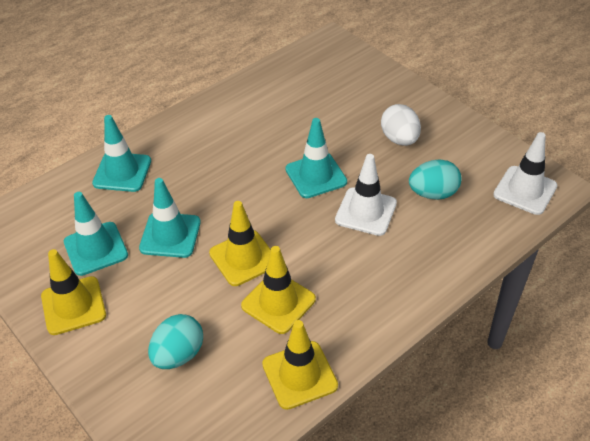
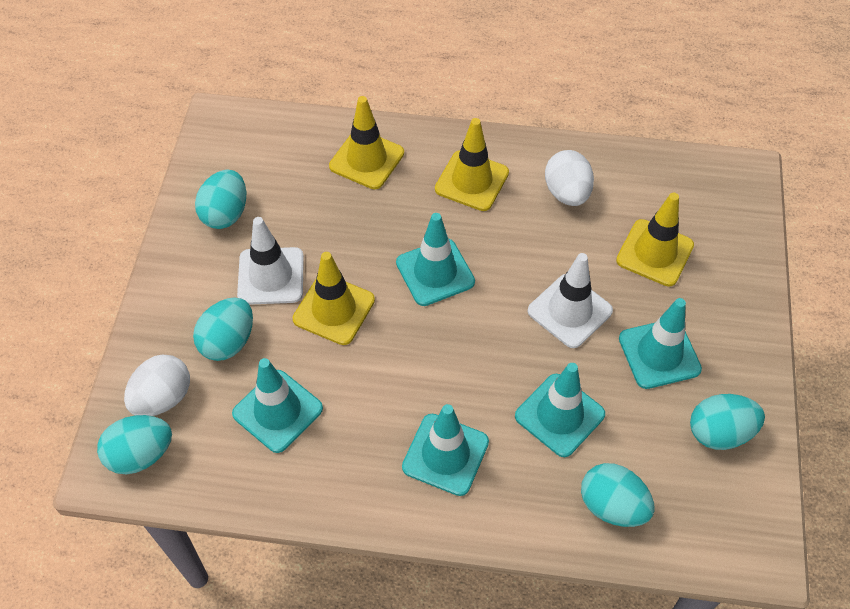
turquoise egg: 2 -> 5
turquoise traffic cone: 4 -> 5
white egg: 1 -> 2

